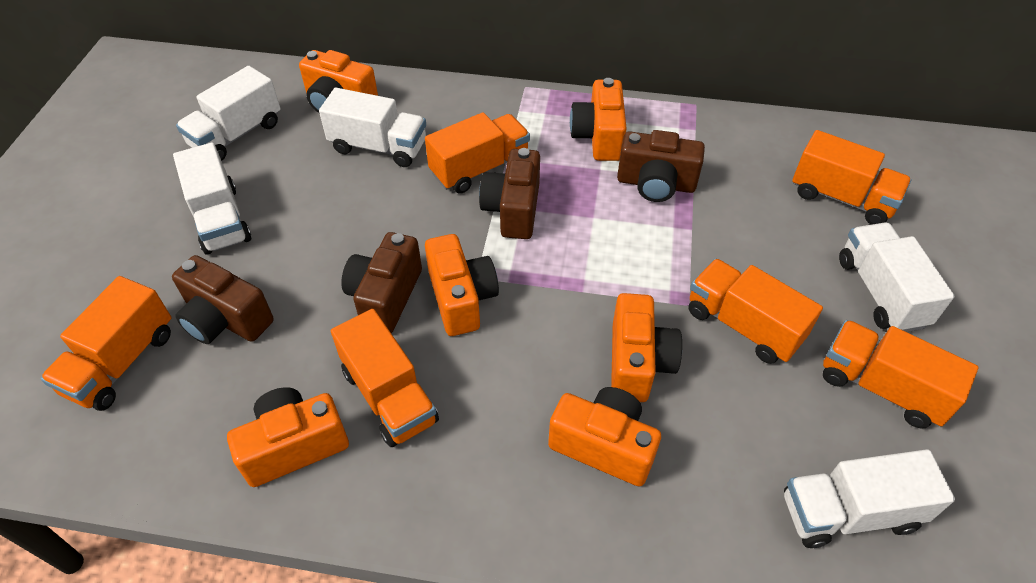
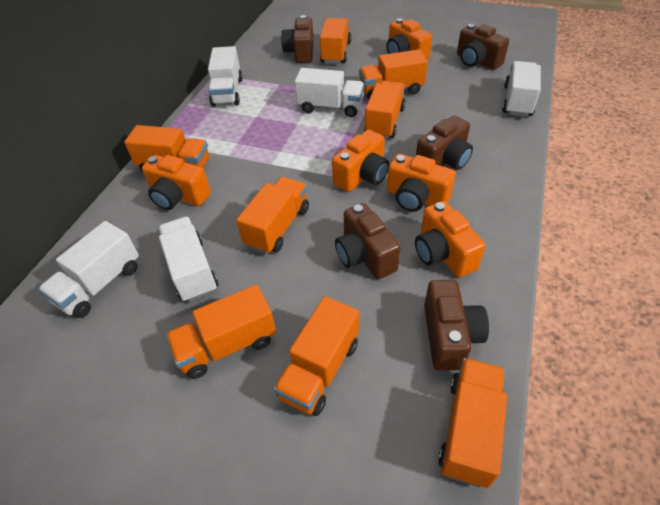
brown camera: 4 -> 5
orange camera: 6 -> 5
orange truck: 6 -> 8

